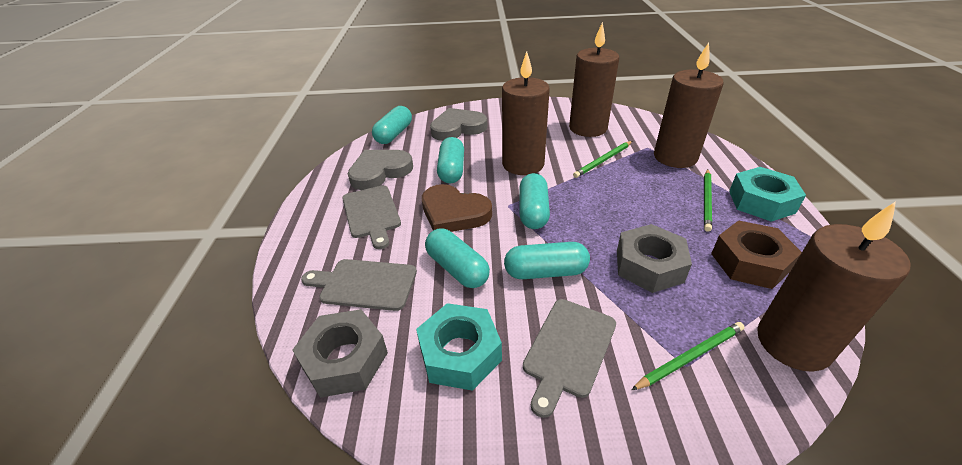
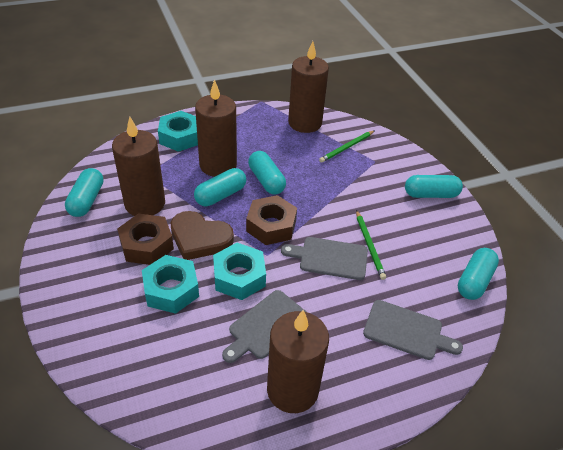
brown nut: 1 -> 2
green pencil: 3 -> 2
grey heart: 2 -> 0
grey nut: 2 -> 0
turquoise nut: 2 -> 3

